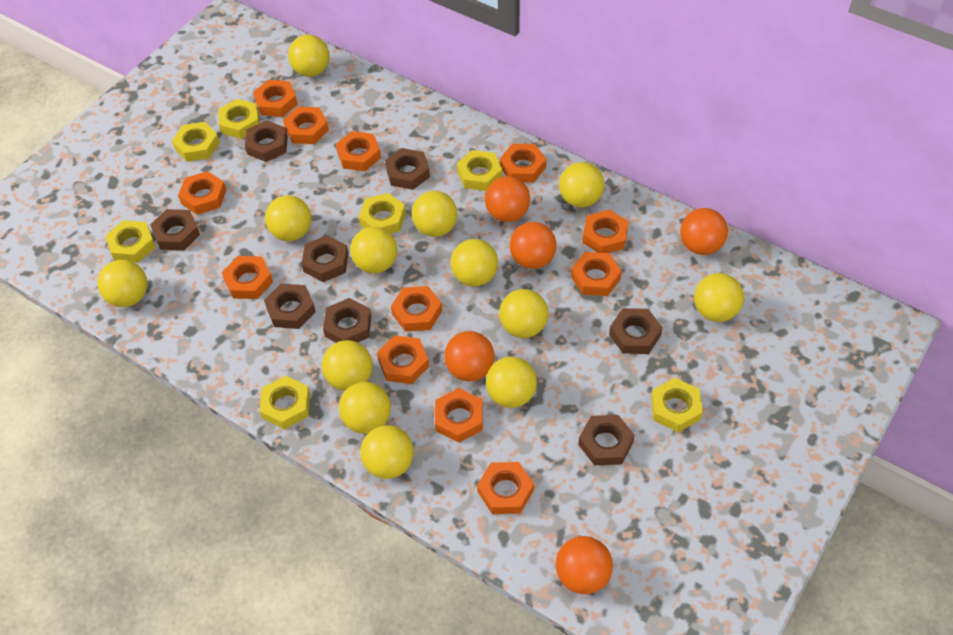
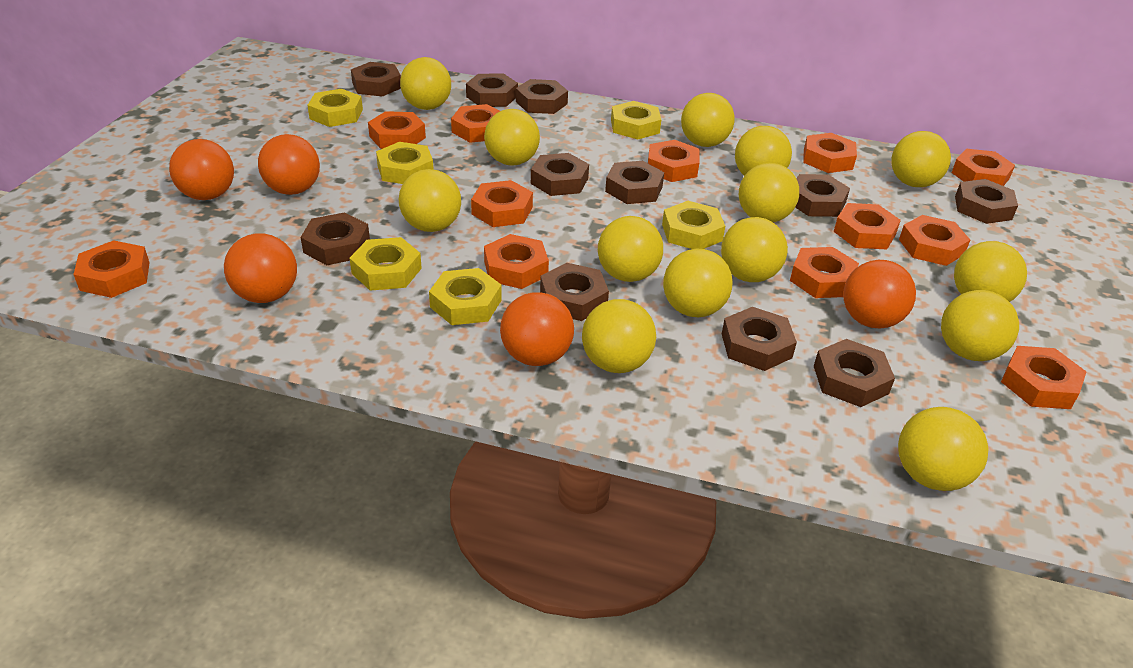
brown nut: 8 -> 11
yellow ball: 13 -> 14
yellow nut: 7 -> 6

